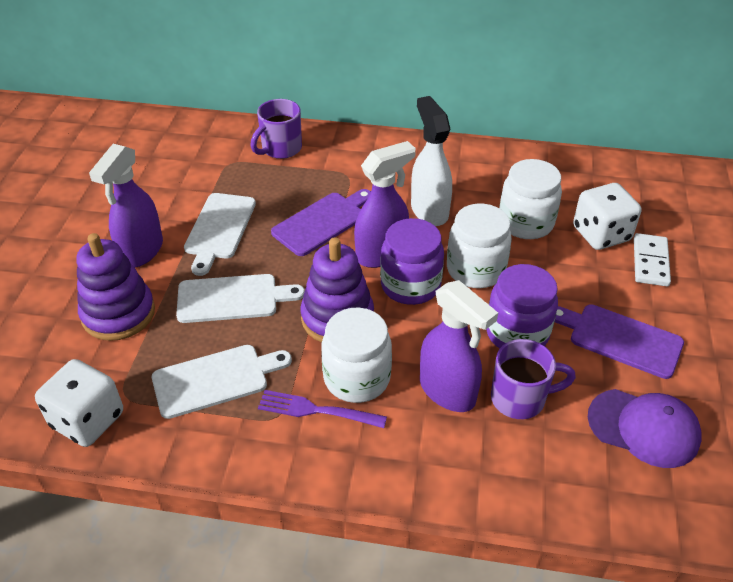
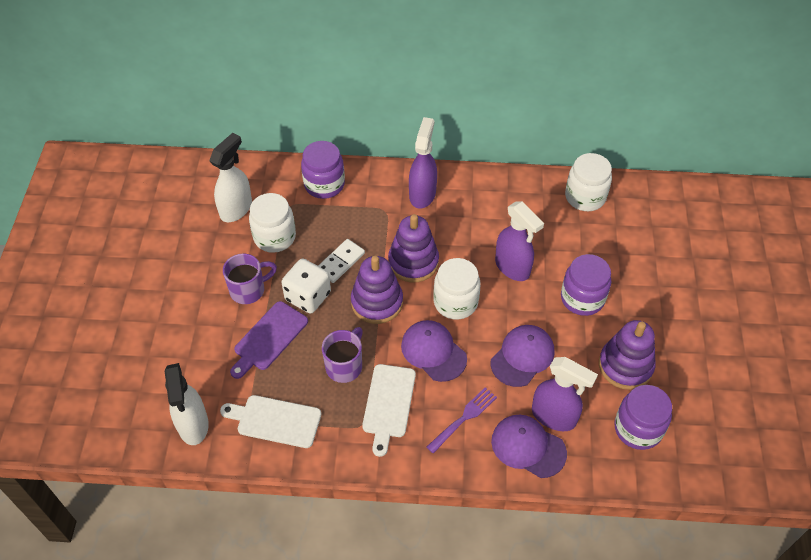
purple cap: 1 -> 3
purple cutting board: 2 -> 1
purple jar: 2 -> 3
purple stacking toy: 2 -> 3
white cutting board: 3 -> 2
white dice: 2 -> 1
white spray bottle: 1 -> 2

